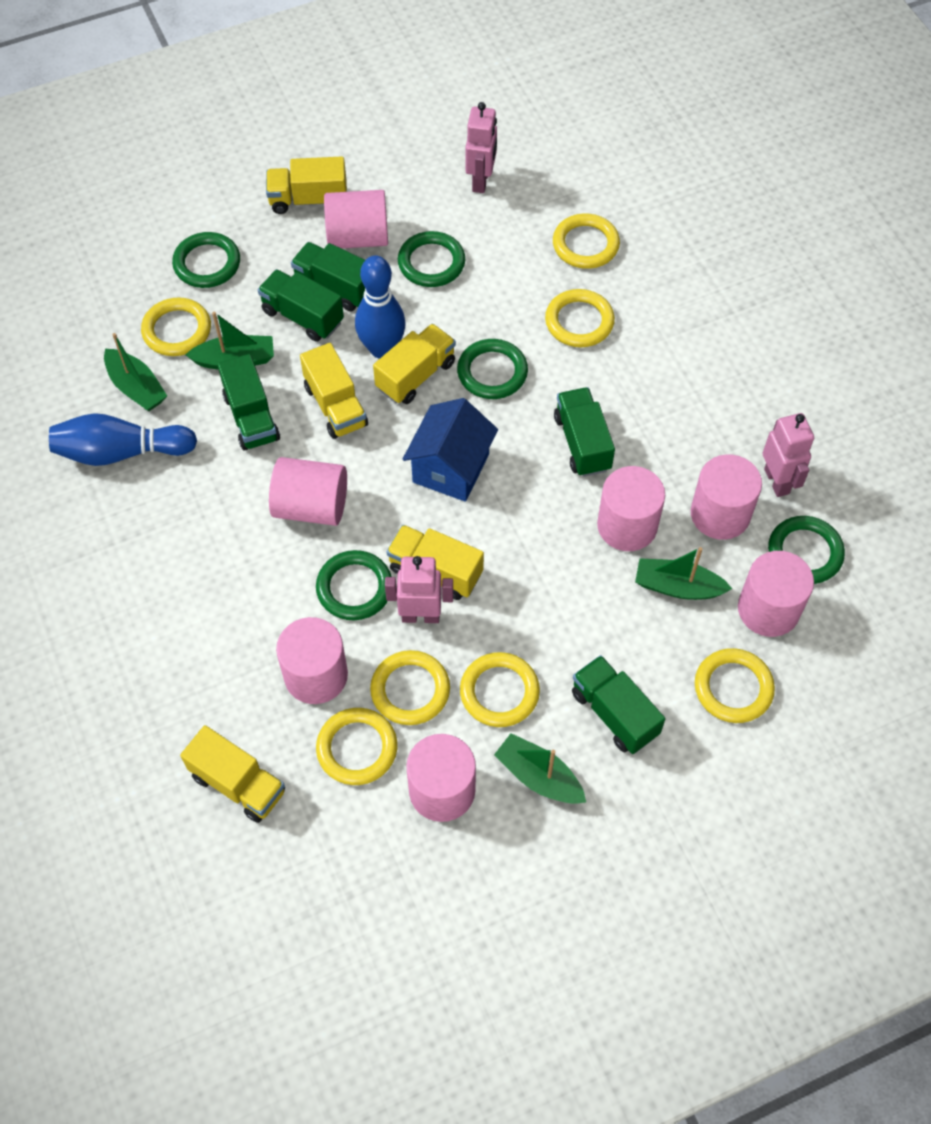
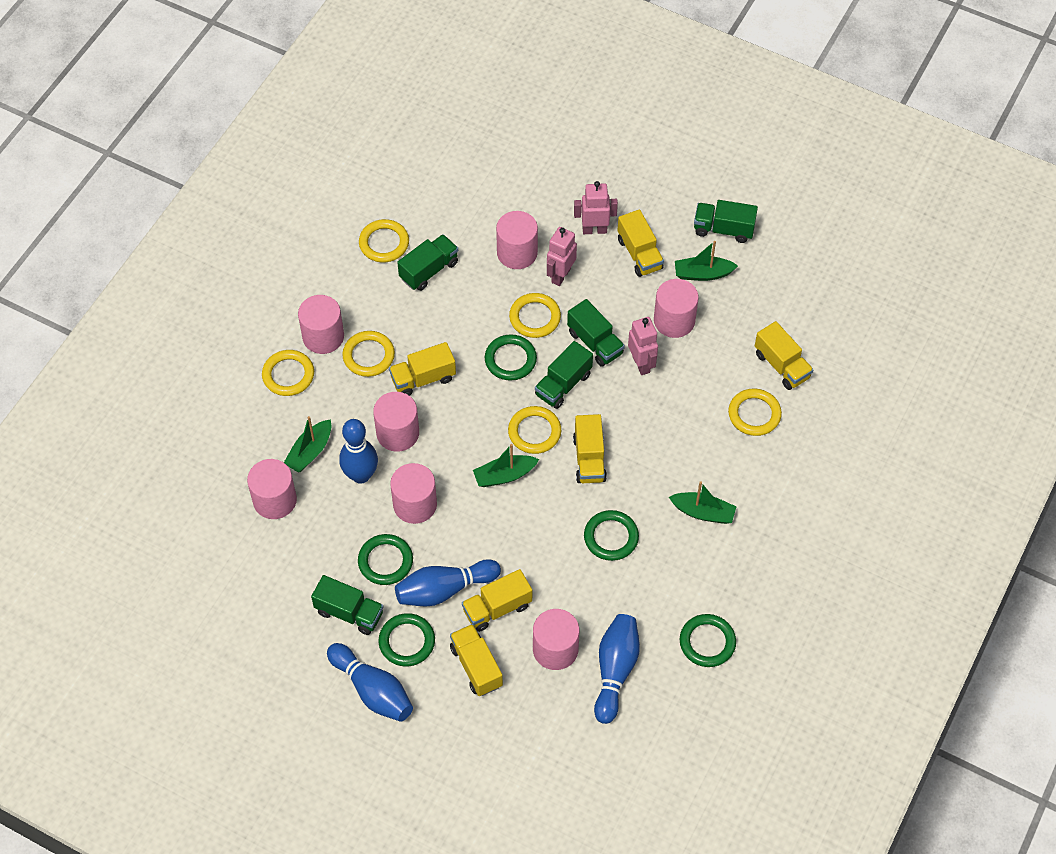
blue bowling pin: 2 -> 4
blue house: 1 -> 0
yellow ring: 7 -> 6
yellow truck: 5 -> 6

